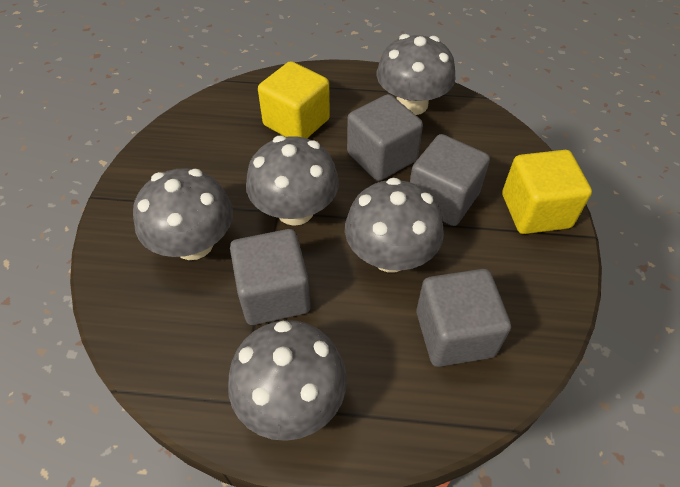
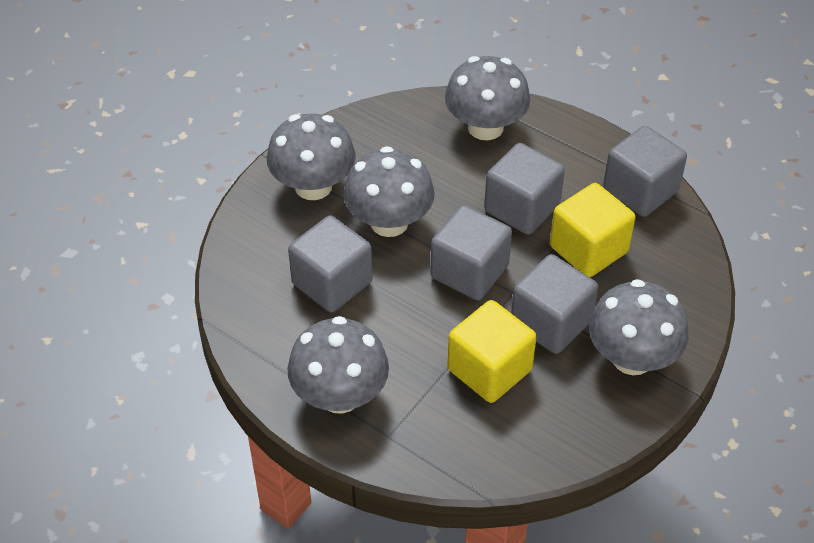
grey cube: 4 -> 5

